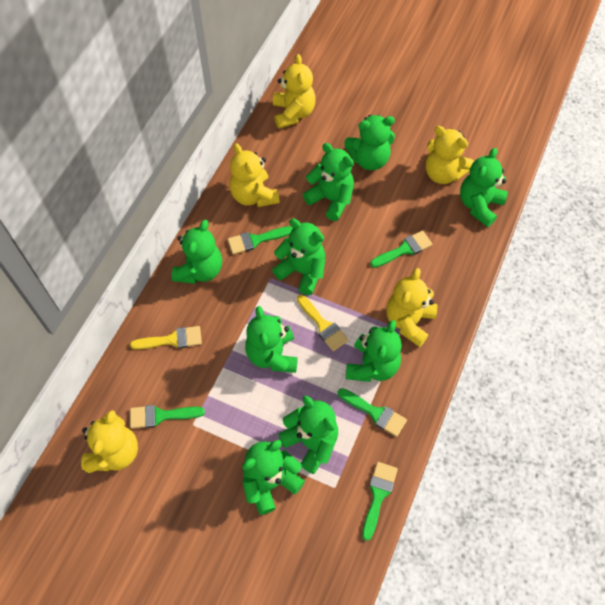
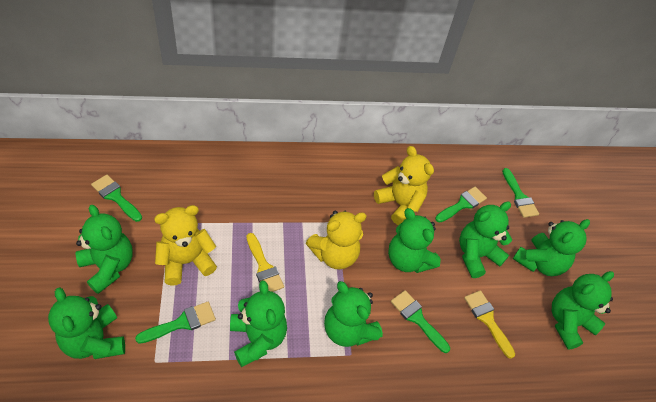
green teddy bear: 9 -> 8
yellow teddy bear: 5 -> 3

